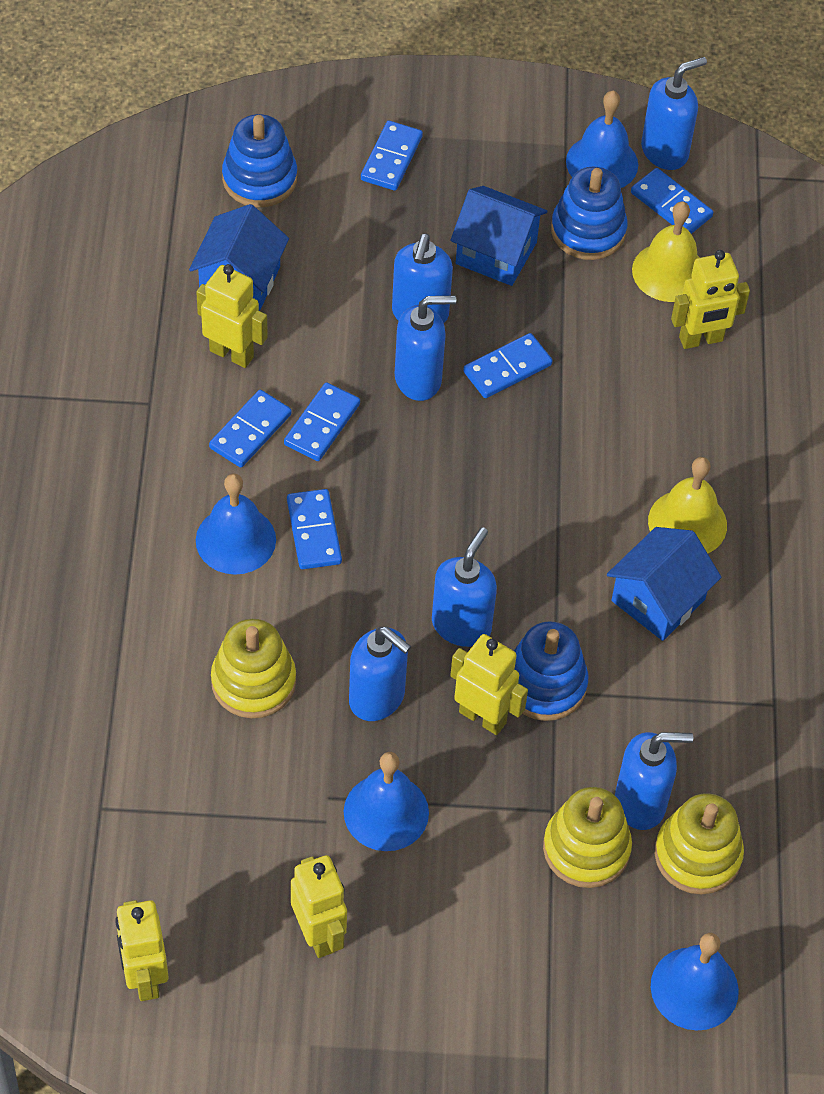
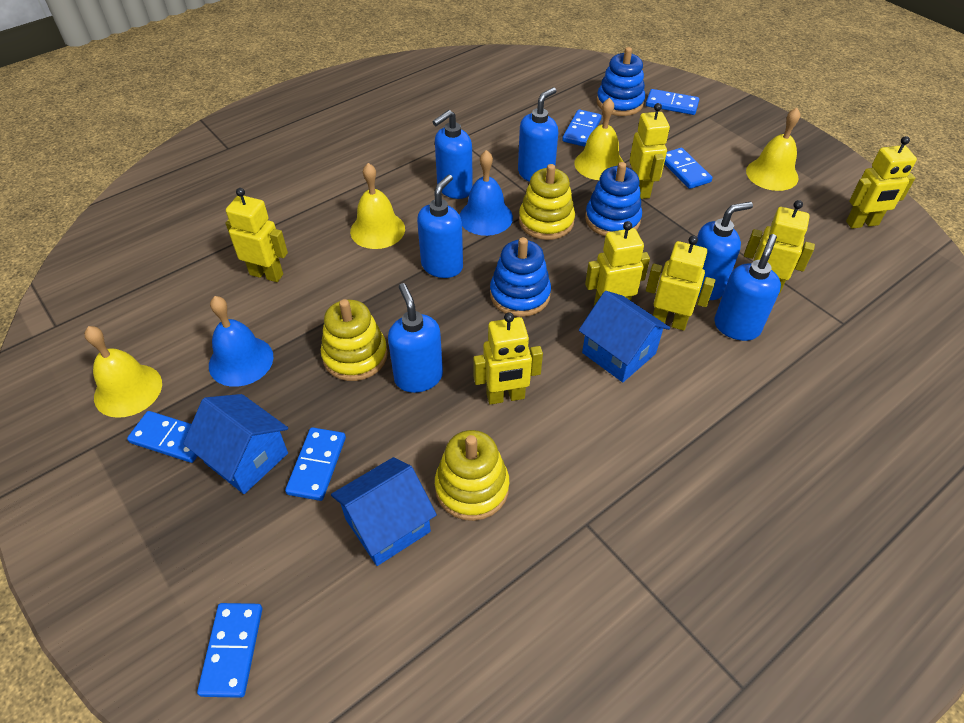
blue bell: 4 -> 2
yellow bell: 2 -> 4
yellow robot: 5 -> 7

